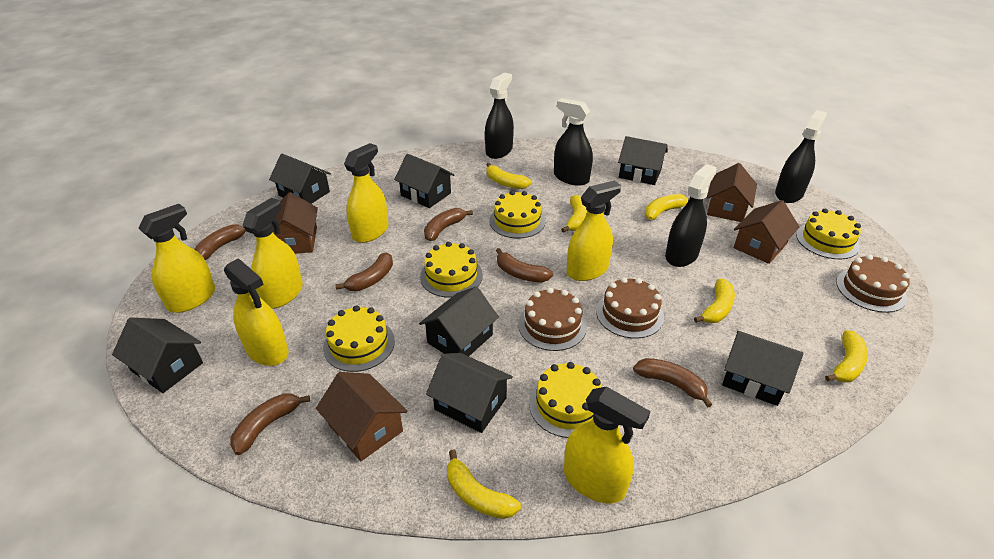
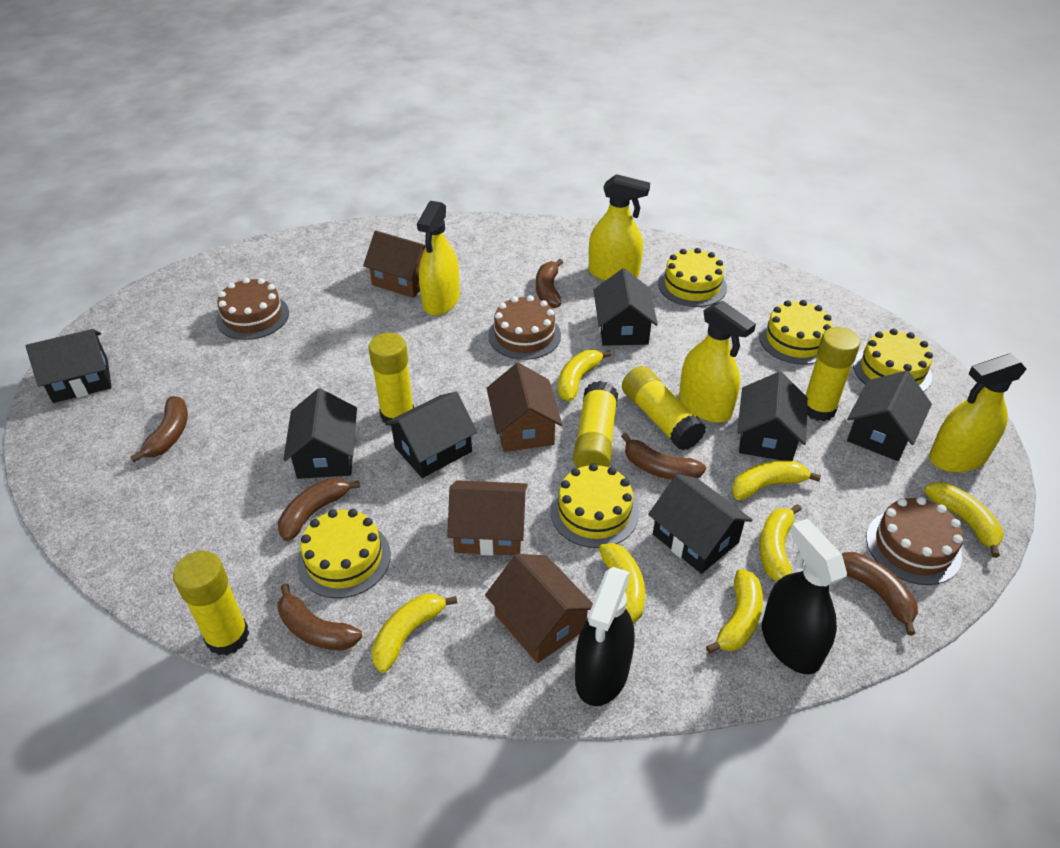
black spray bottle: 4 -> 2
yellow banana: 6 -> 7
yellow glue stick: 0 -> 5
yellow spray bottle: 6 -> 4

